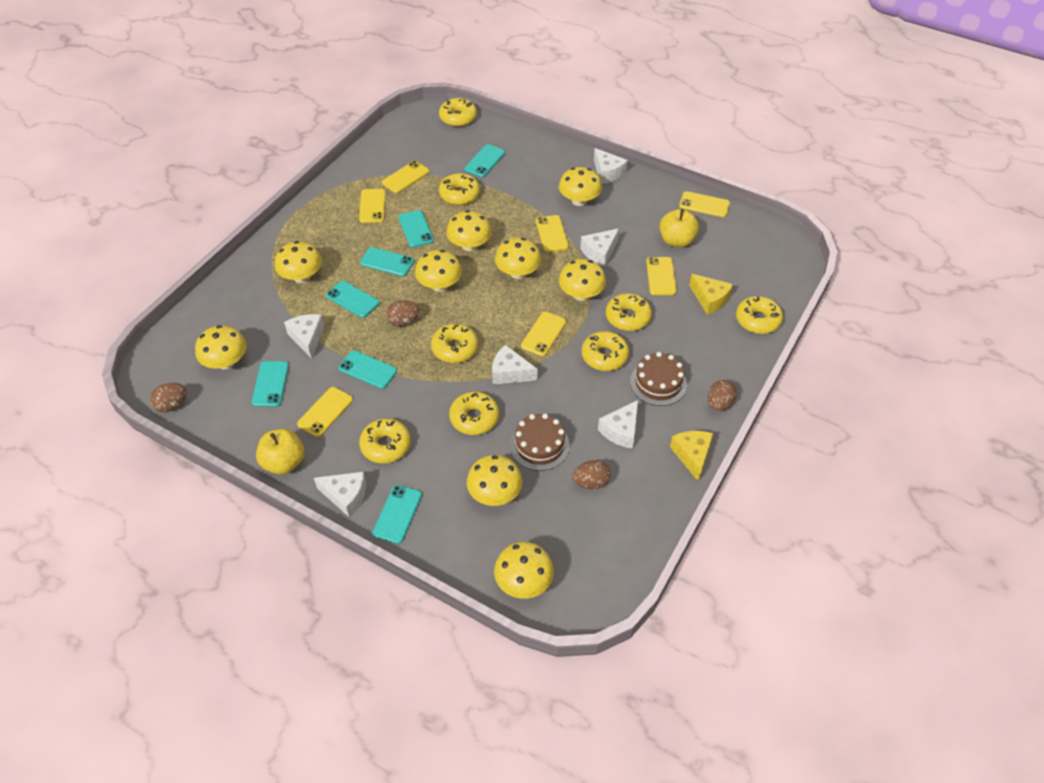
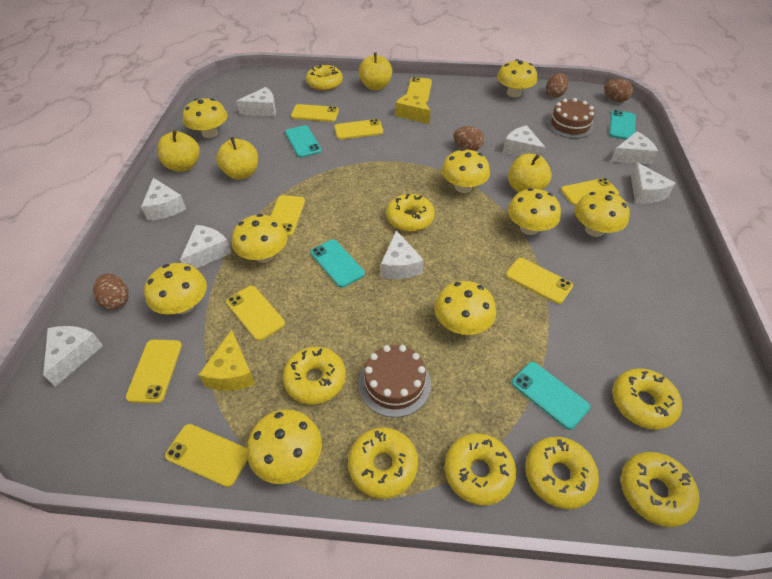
turquoise phone: 7 -> 4
white cheese: 6 -> 8
yellow apple: 2 -> 4
yellow phone: 7 -> 9

